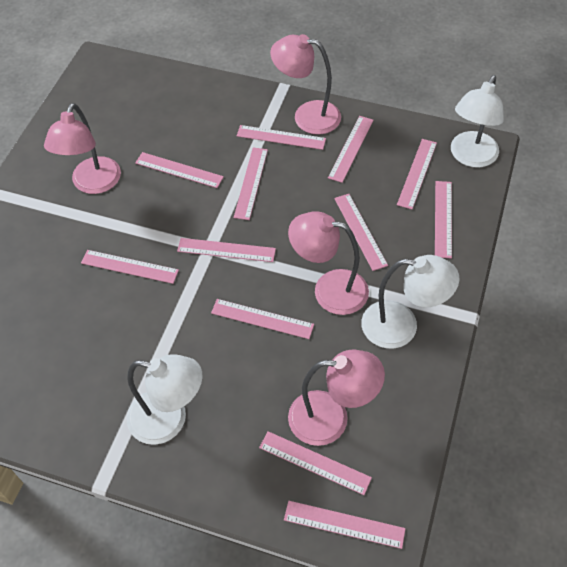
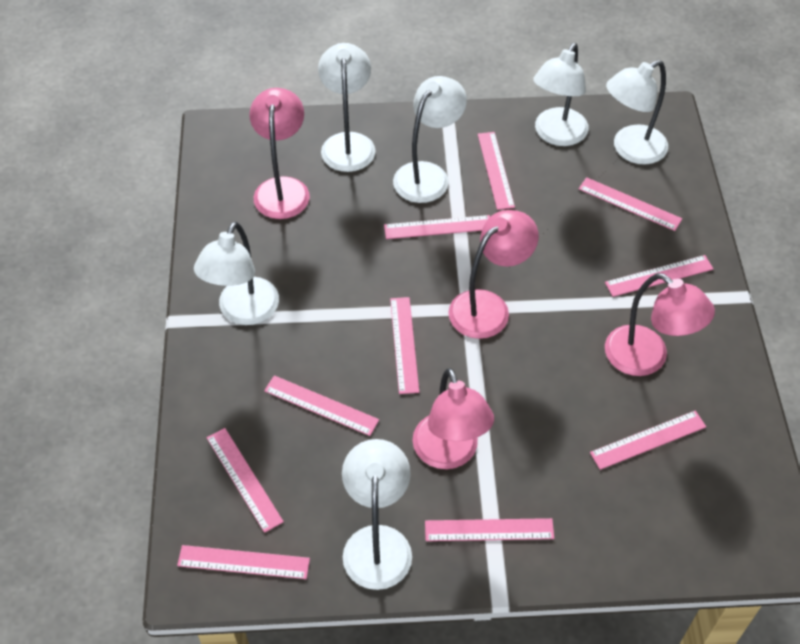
pink ruler: 12 -> 10
white lamp: 3 -> 6

